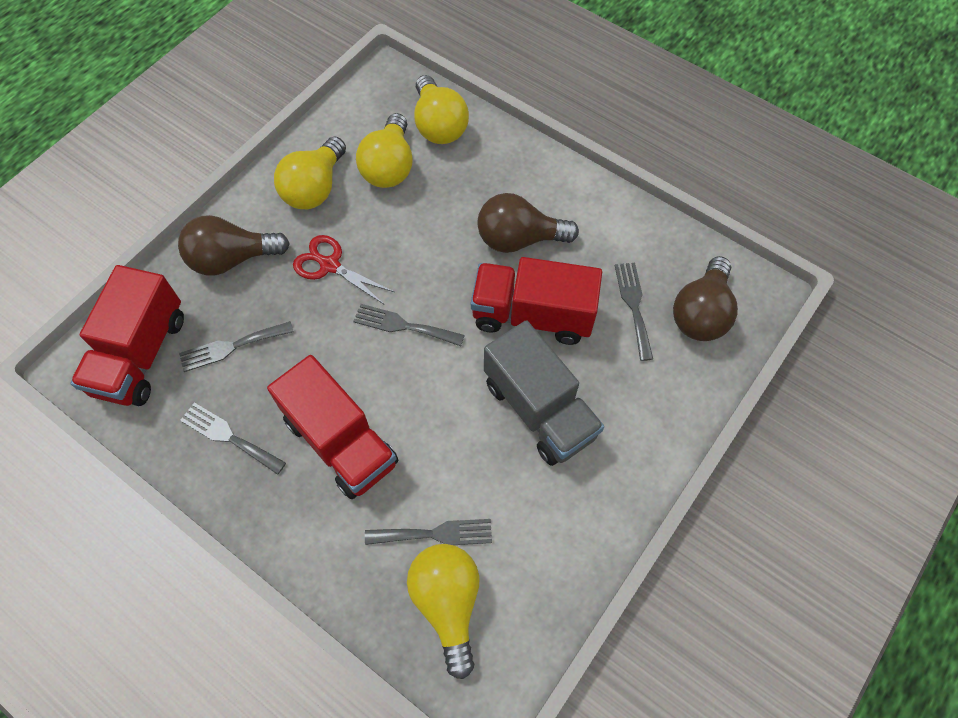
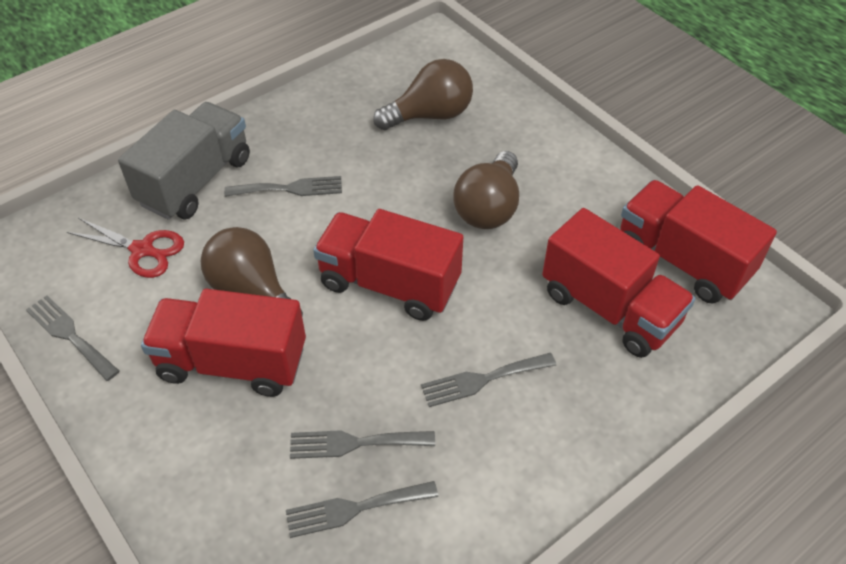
red truck: 3 -> 4
yellow light bulb: 4 -> 0

